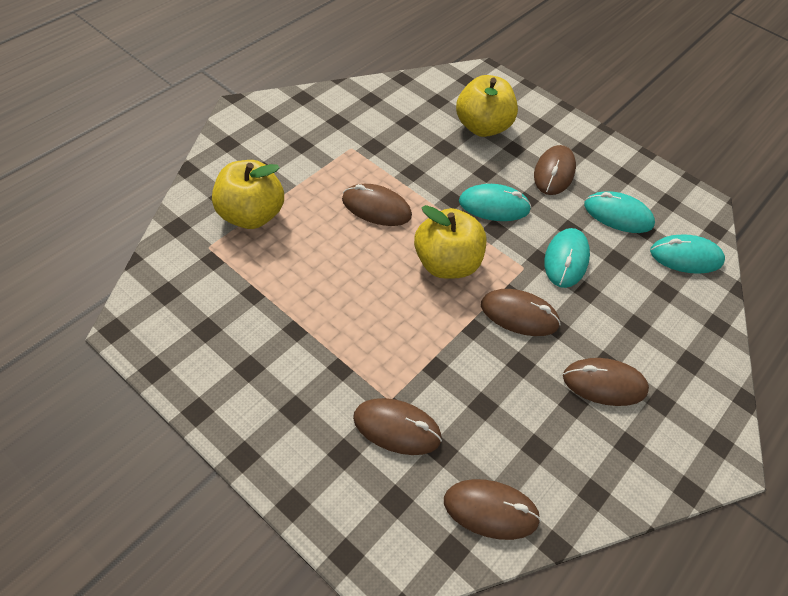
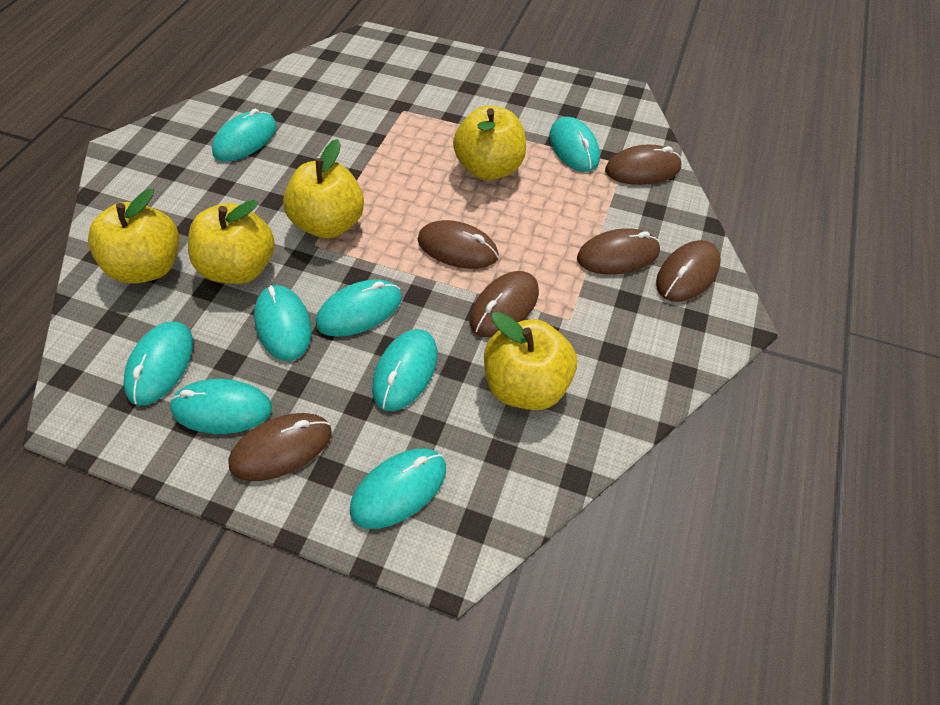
turquoise mouse: 4 -> 8
yellow apple: 3 -> 5

